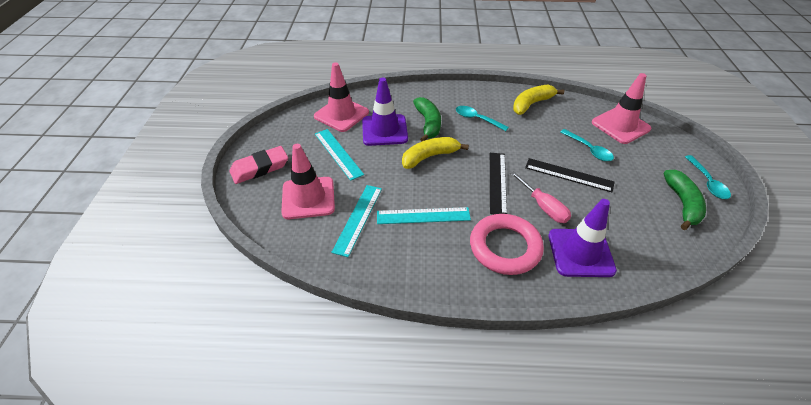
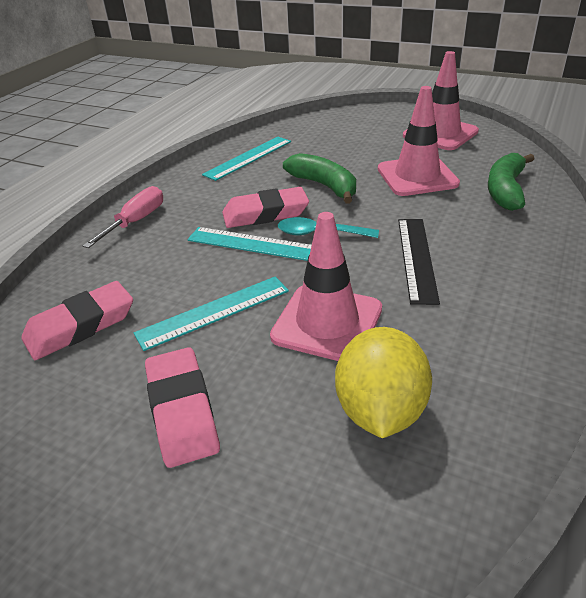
black ruler: 2 -> 1
pink eraser: 1 -> 3
pink ring: 1 -> 0
purple traffic cone: 2 -> 0
turquoise spoon: 3 -> 1
yellow banana: 2 -> 0
yellow lemon: 0 -> 1

